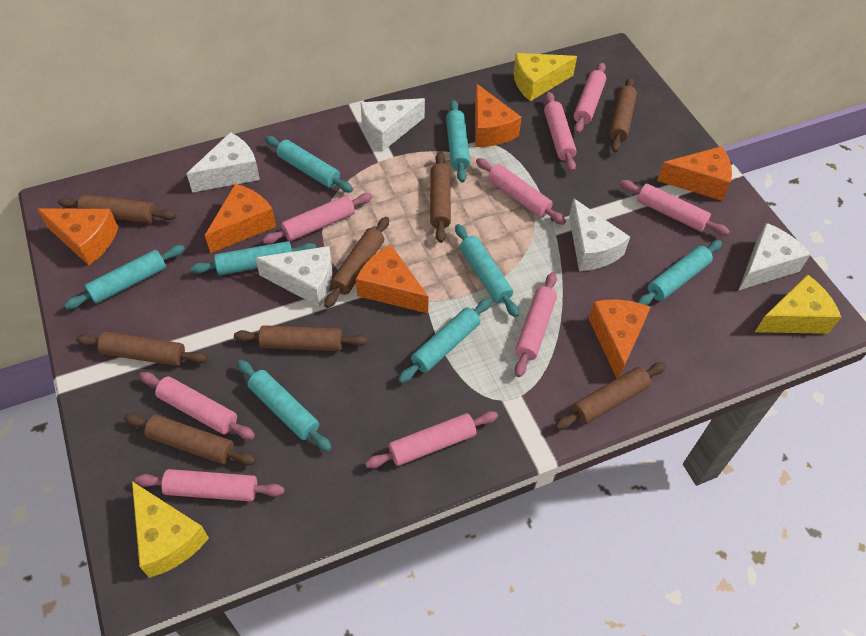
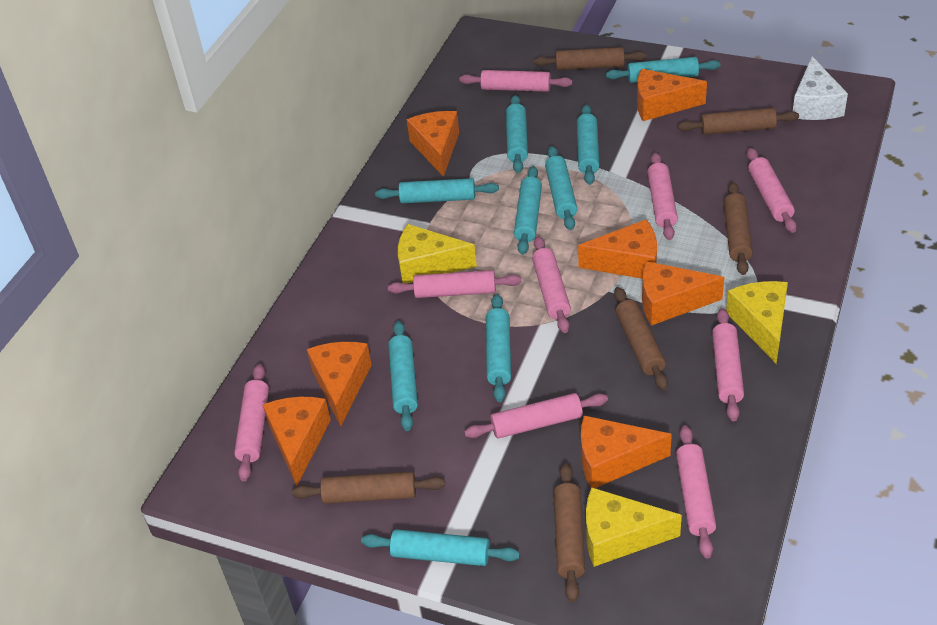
brown rolling pin: 8 -> 6
orange cheese: 6 -> 7
turquoise rolling pin: 8 -> 9
white cheese: 5 -> 1

